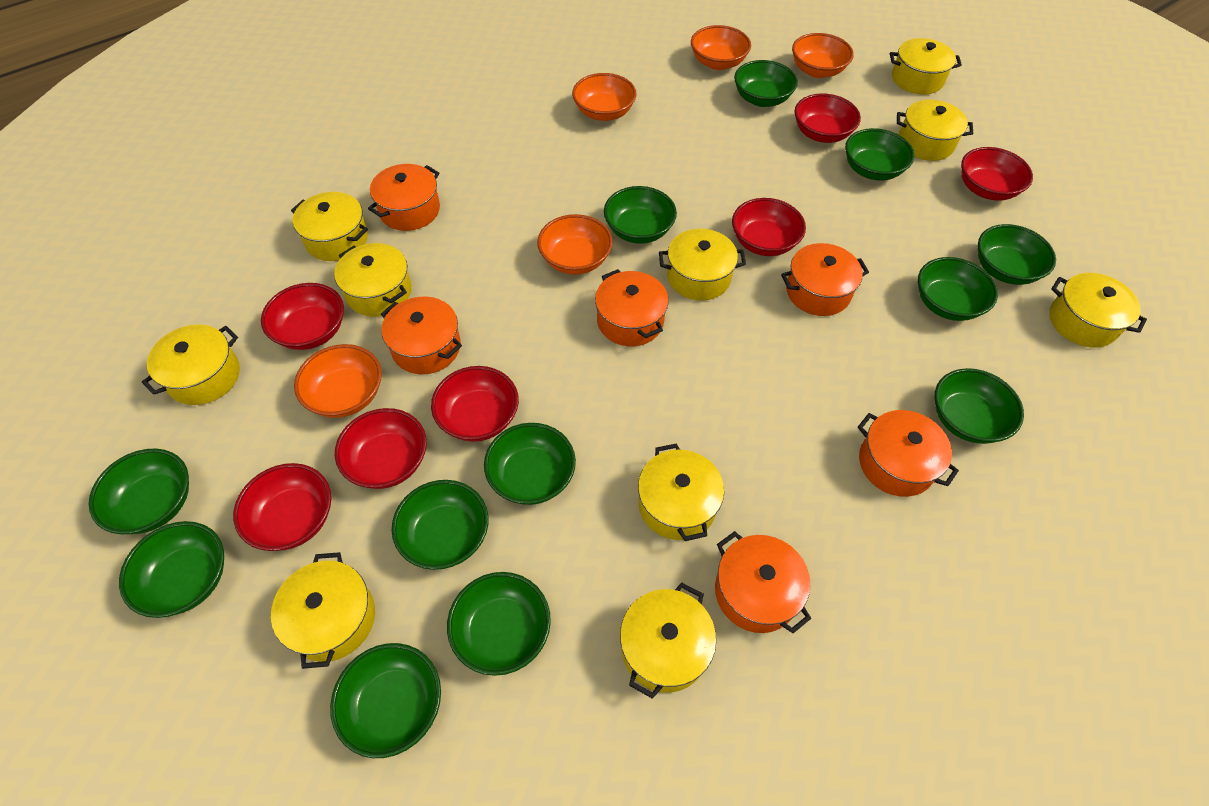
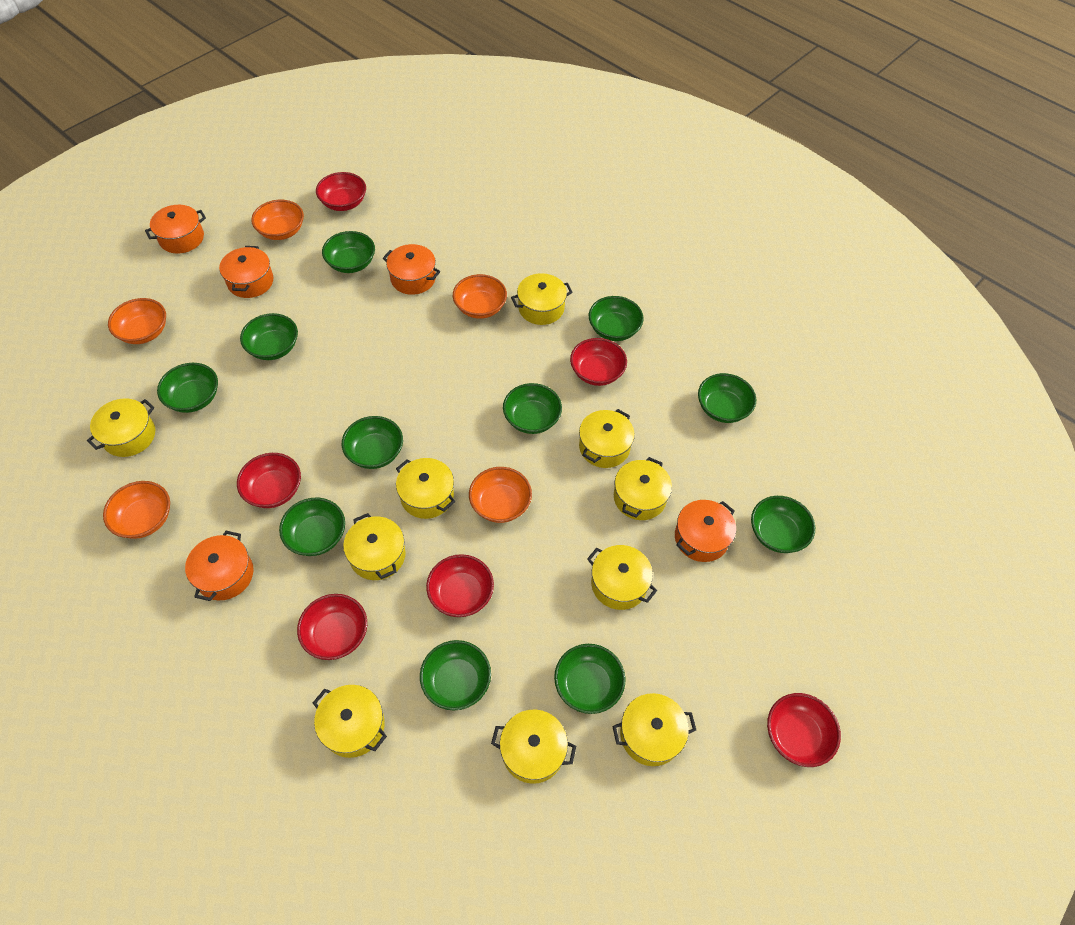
green bowl: 12 -> 11
orange pot: 6 -> 5
red bowl: 7 -> 6

